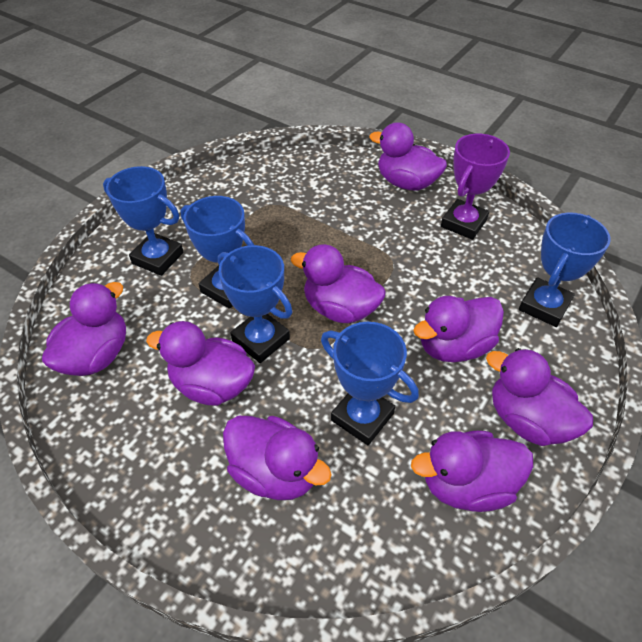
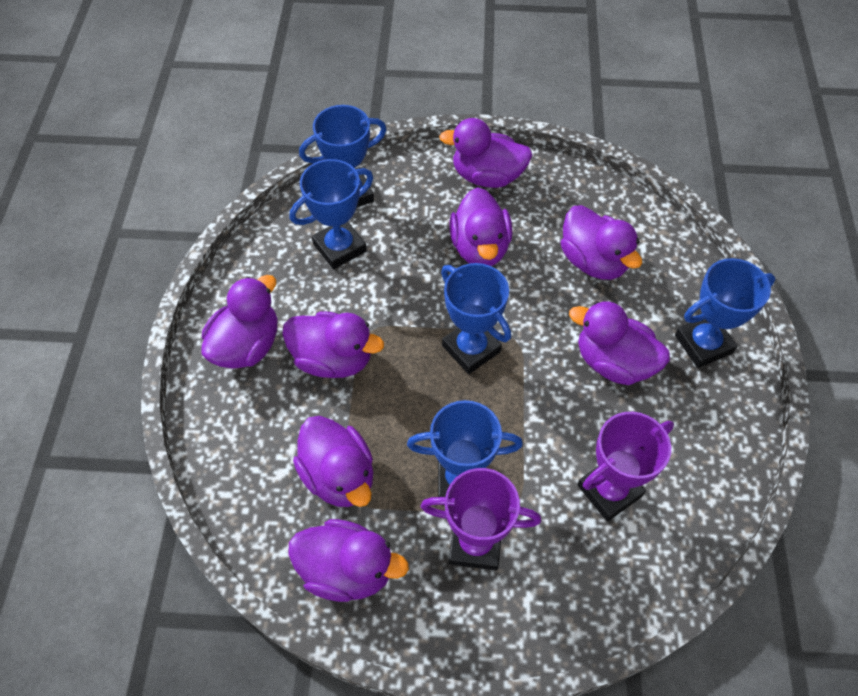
purple trophy: 1 -> 2

